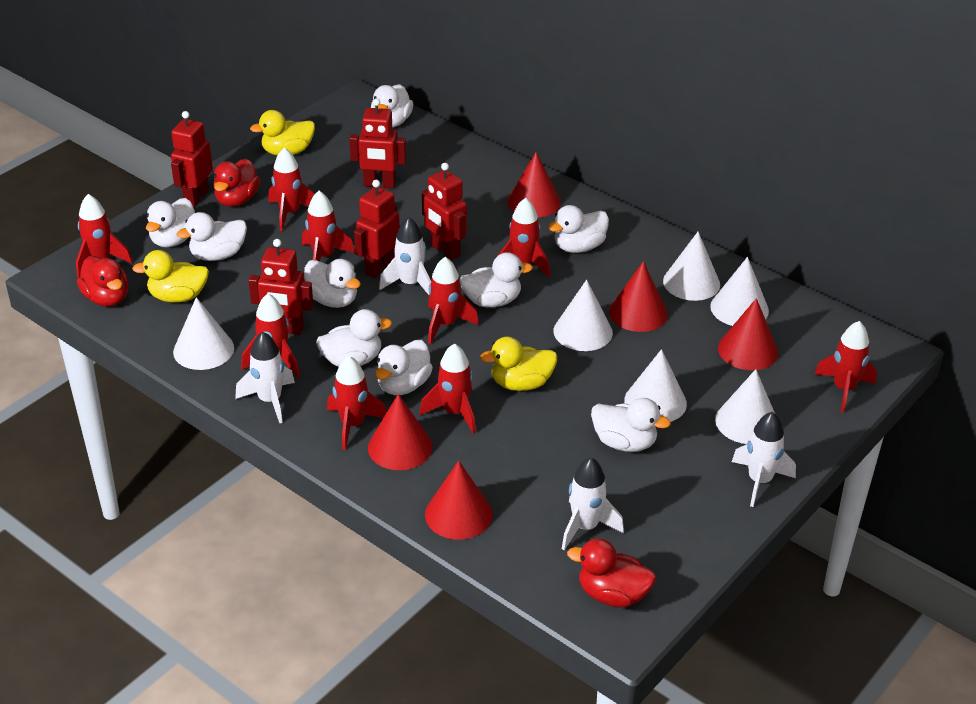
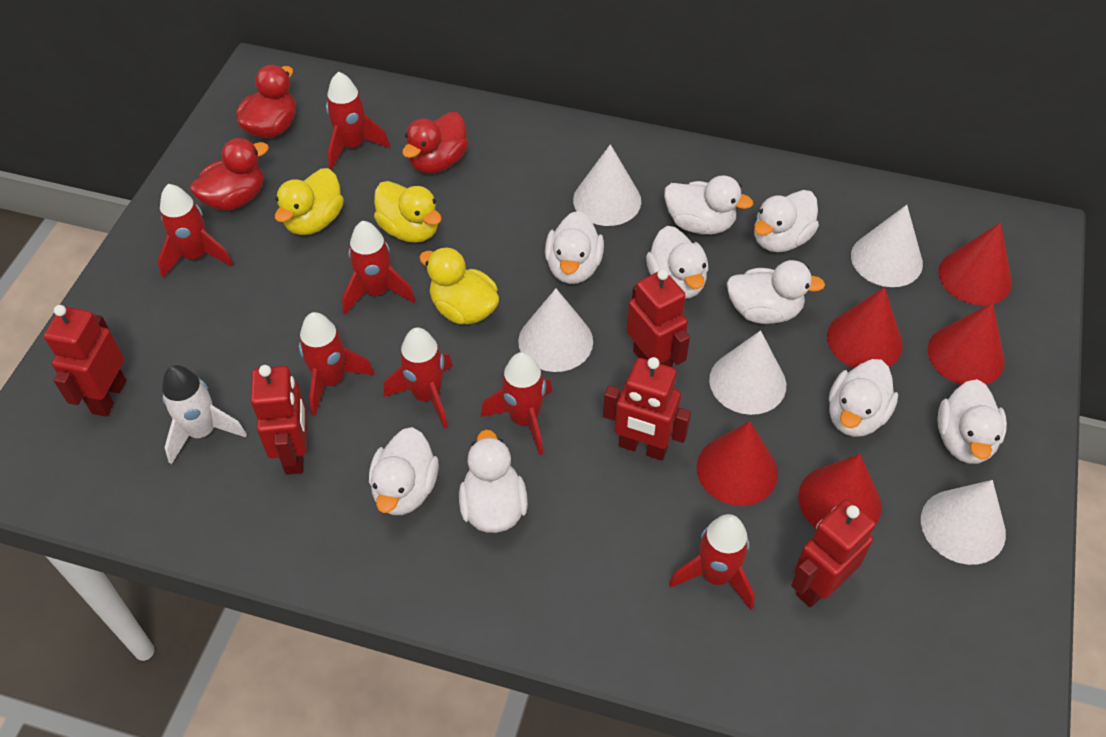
red rocket: 9 -> 7
white cone: 6 -> 5
white rocket: 4 -> 1

